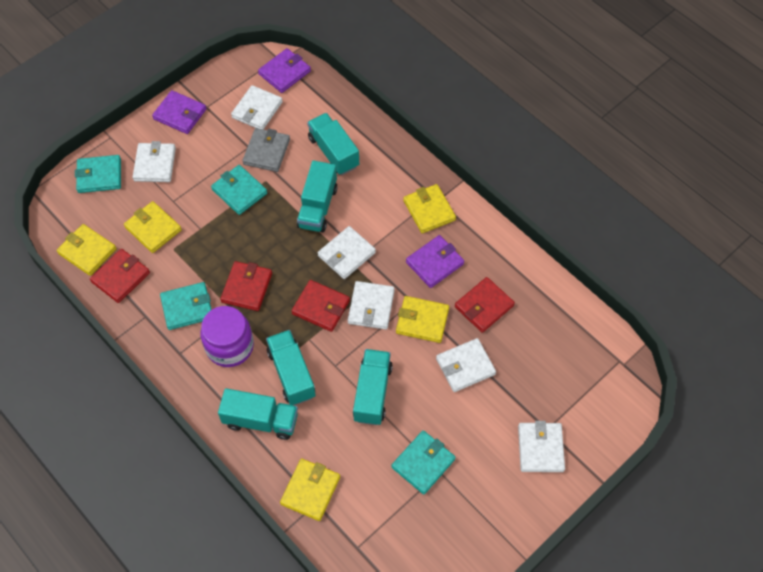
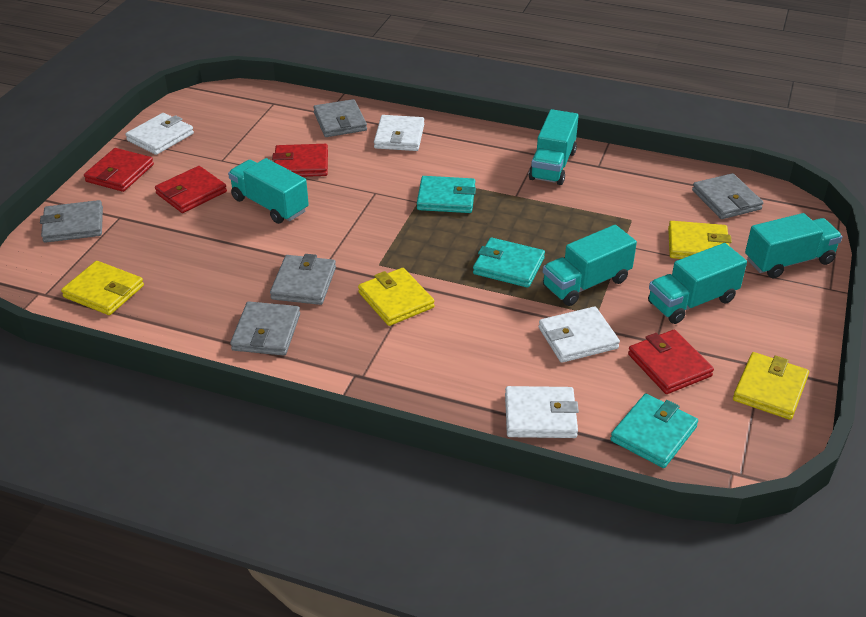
grey wallet: 1 -> 5
purple jar: 1 -> 0
purple wallet: 3 -> 0
turquoise wallet: 4 -> 3
white wallet: 6 -> 4
yellow wallet: 5 -> 4

